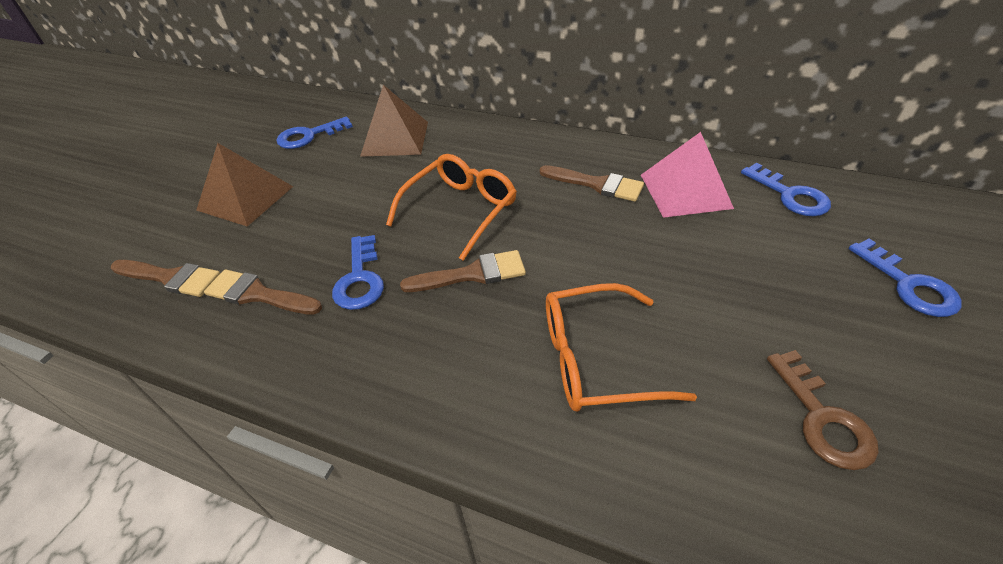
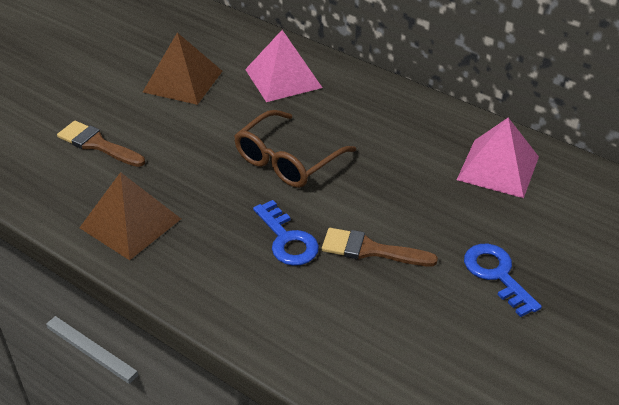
blue key: 4 -> 2
brown brush: 4 -> 2
brown glasses: 0 -> 1
brown key: 1 -> 0
orange glasses: 2 -> 0
pink pyramid: 1 -> 2

